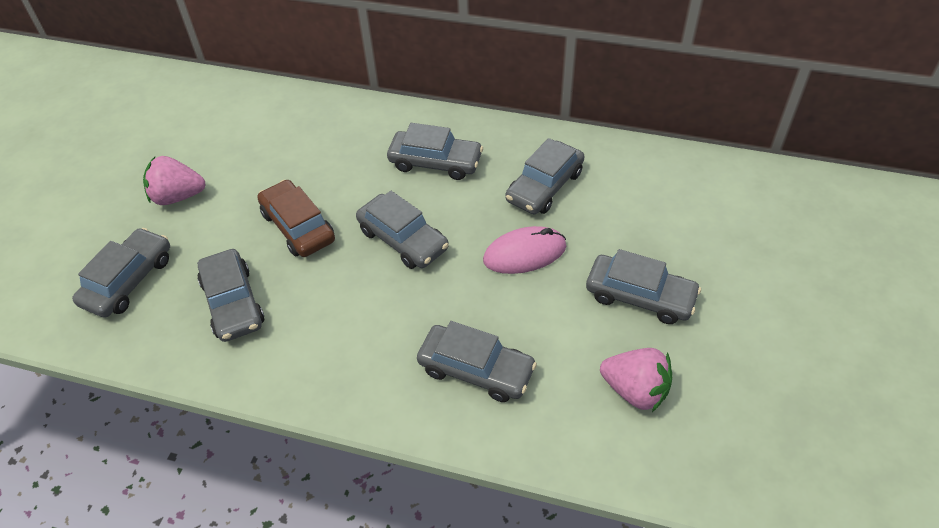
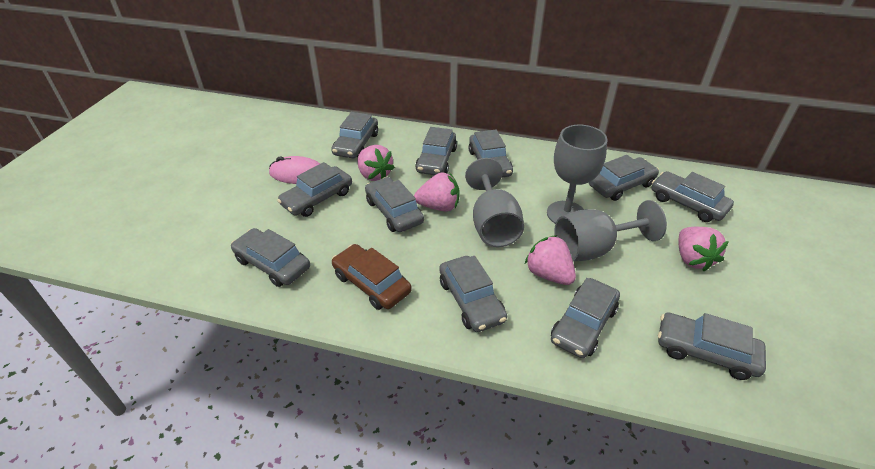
grey car: 7 -> 11
grey goblet: 0 -> 3
pink strawberry: 2 -> 4

